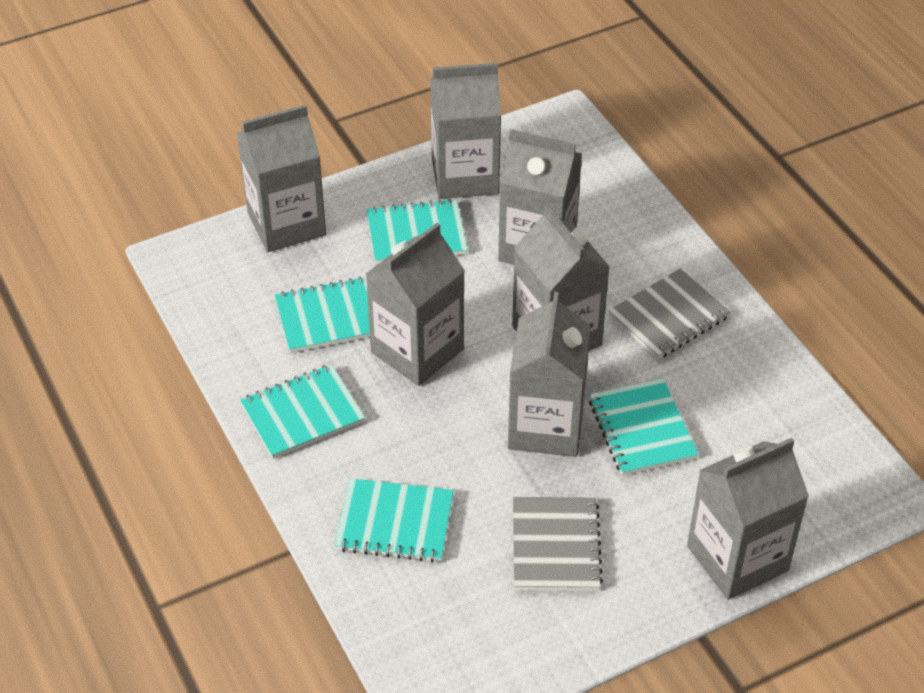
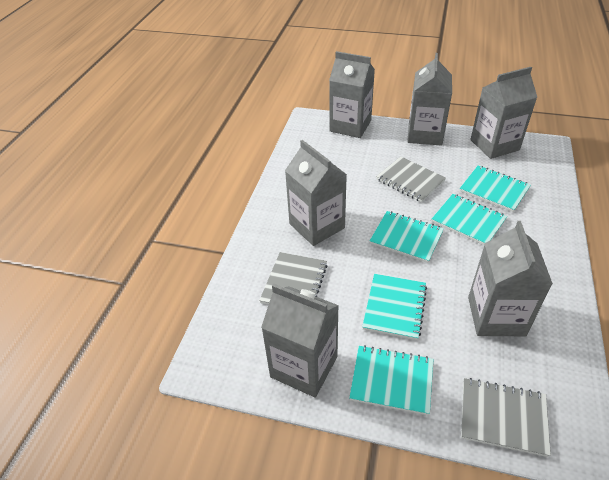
grey carton: 7 -> 6
grey notebook: 2 -> 3

